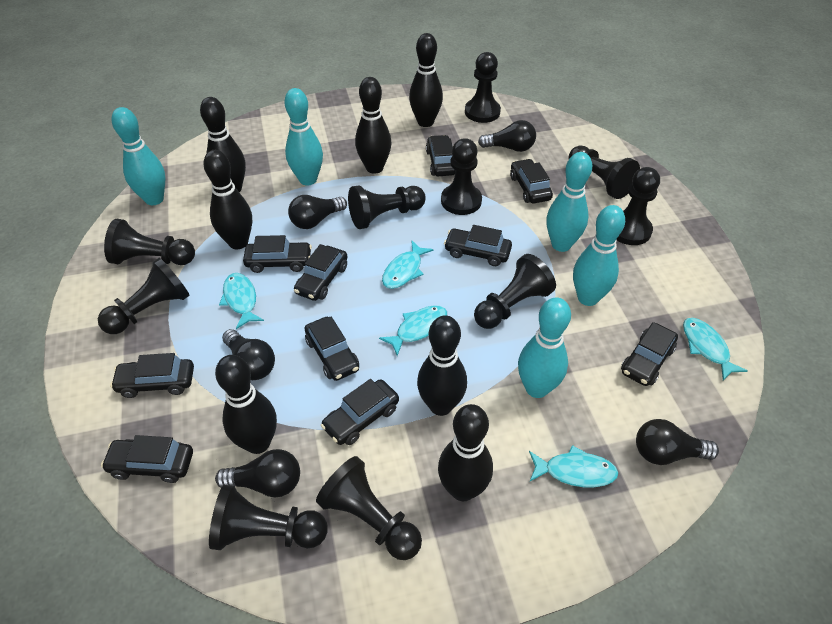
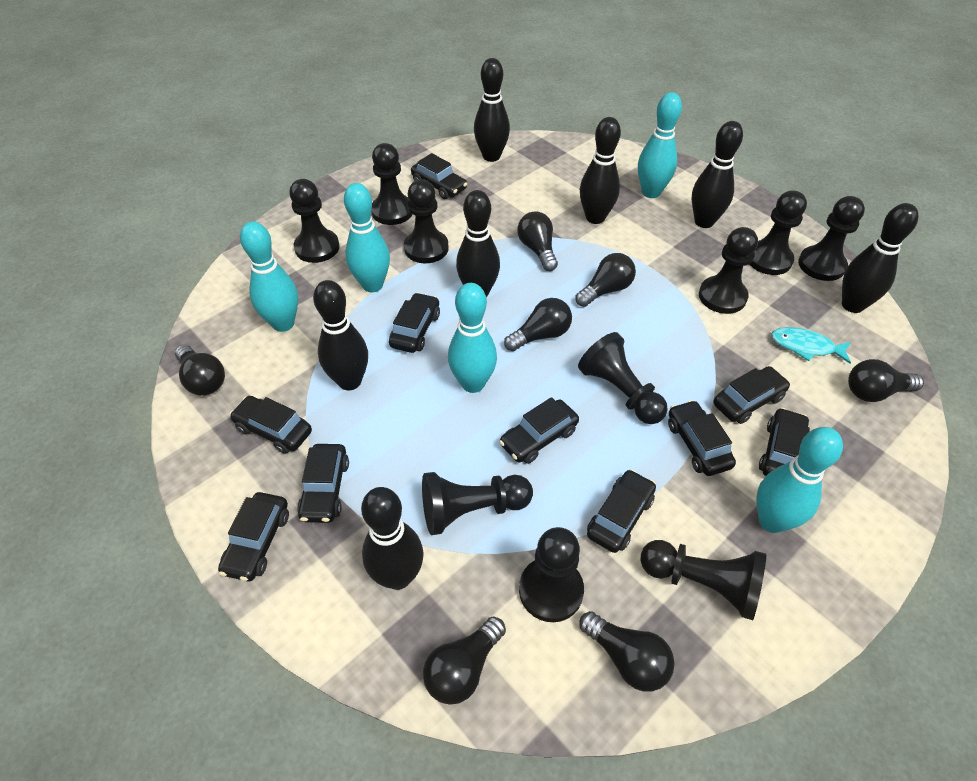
black light bulb: 5 -> 7
turquoise fish: 5 -> 1

